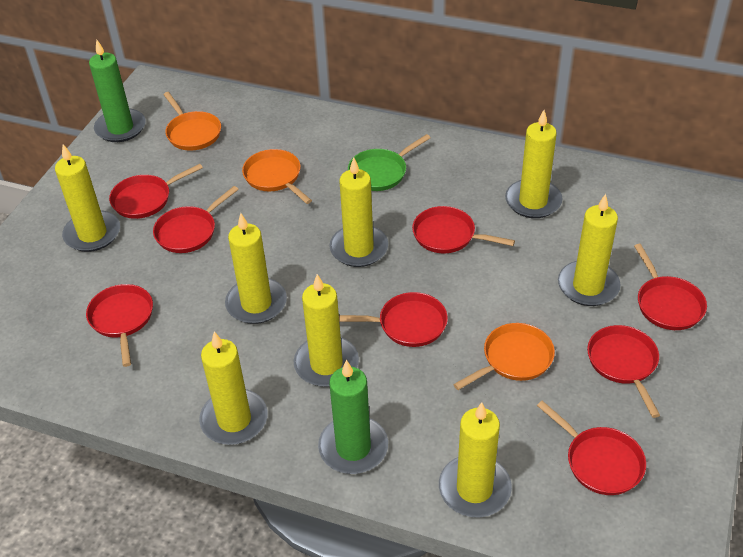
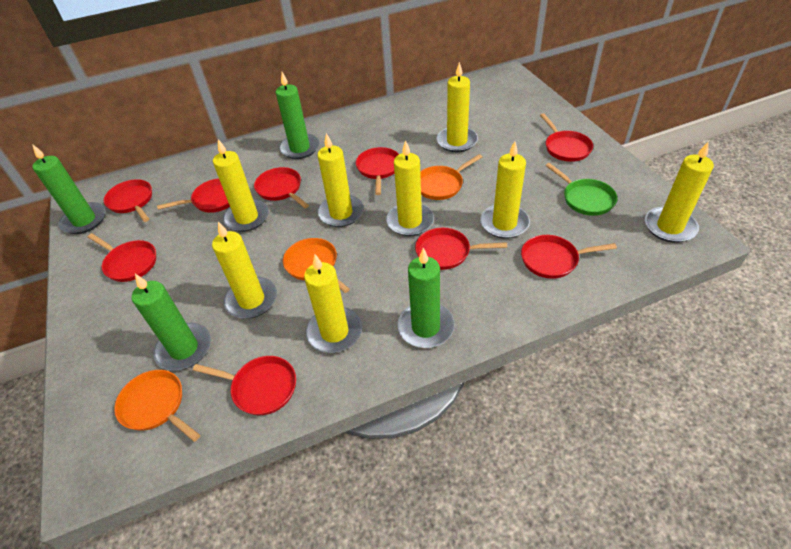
green candle: 2 -> 4
red pan: 8 -> 9

